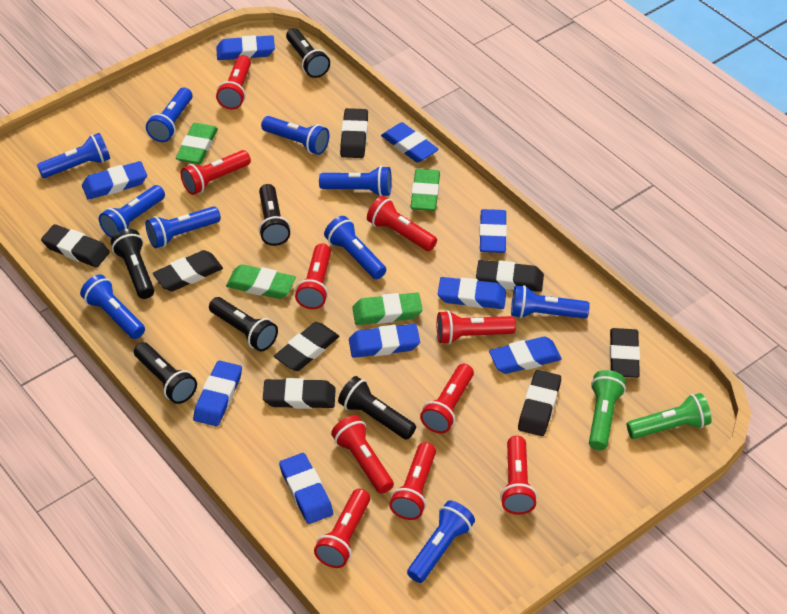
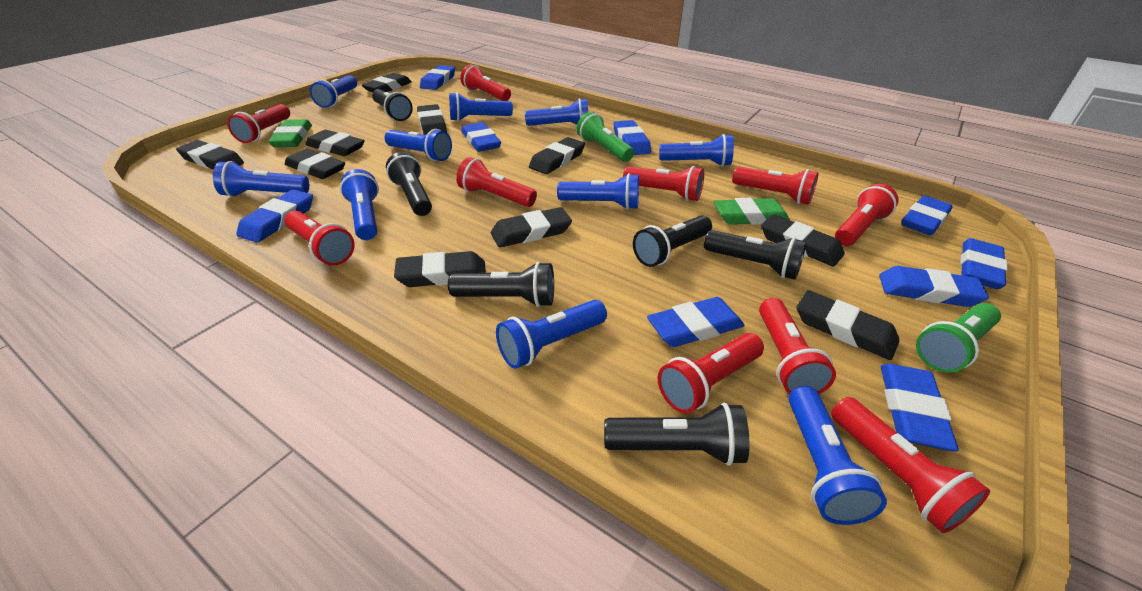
black eraser: 8 -> 10
green eraser: 4 -> 2

